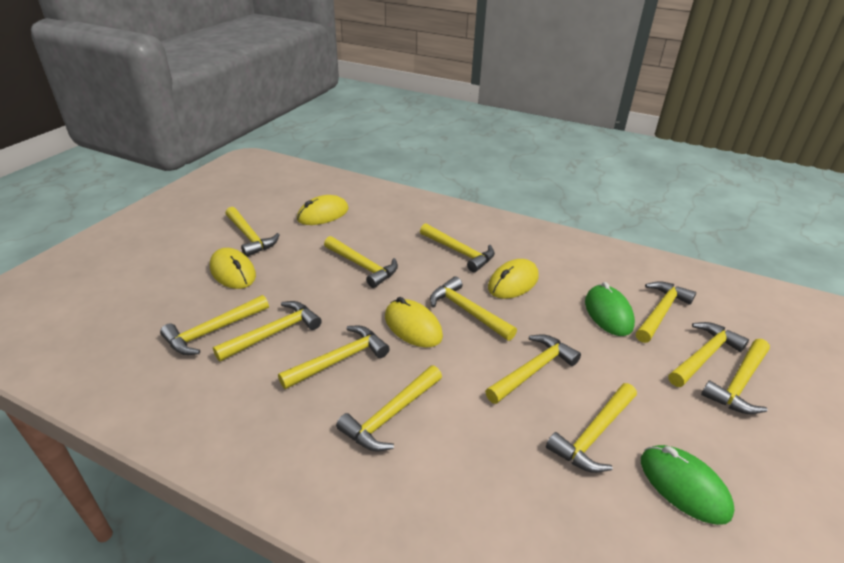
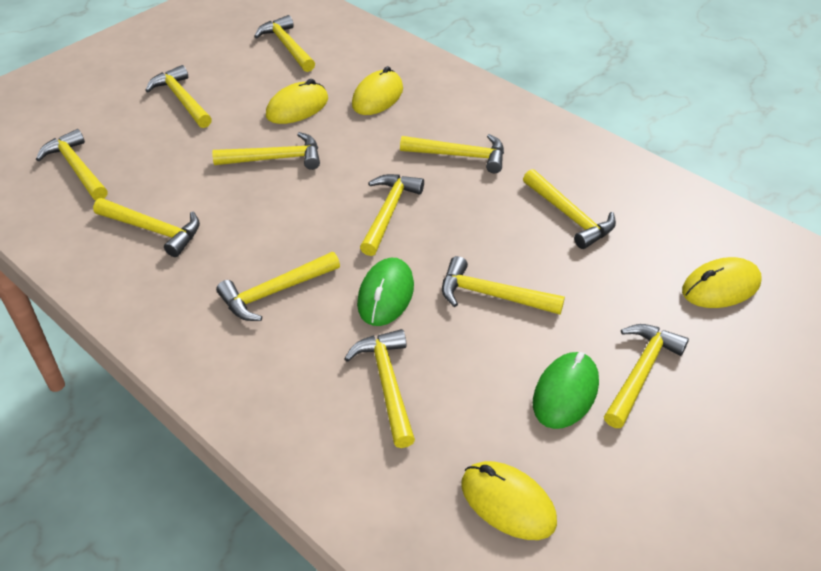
yellow hammer: 13 -> 12

